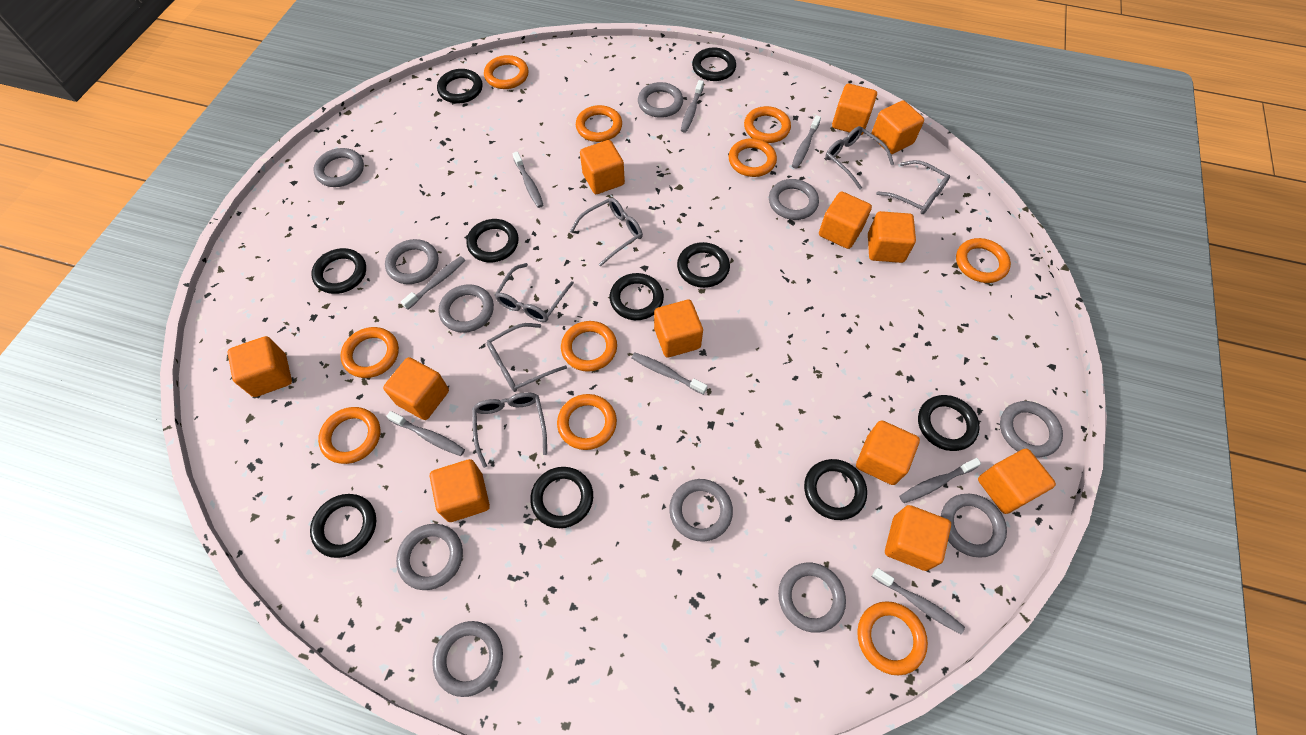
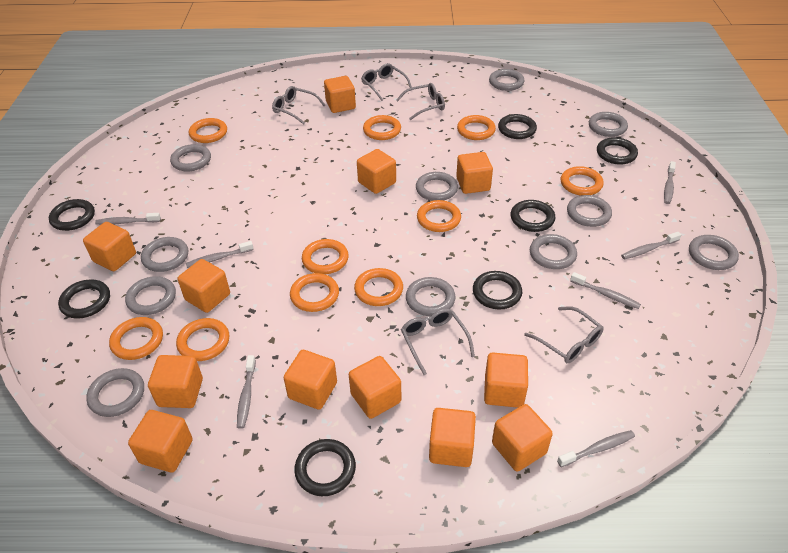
black ring: 10 -> 7
grey glasses: 6 -> 5
grey toothbrush: 8 -> 7

